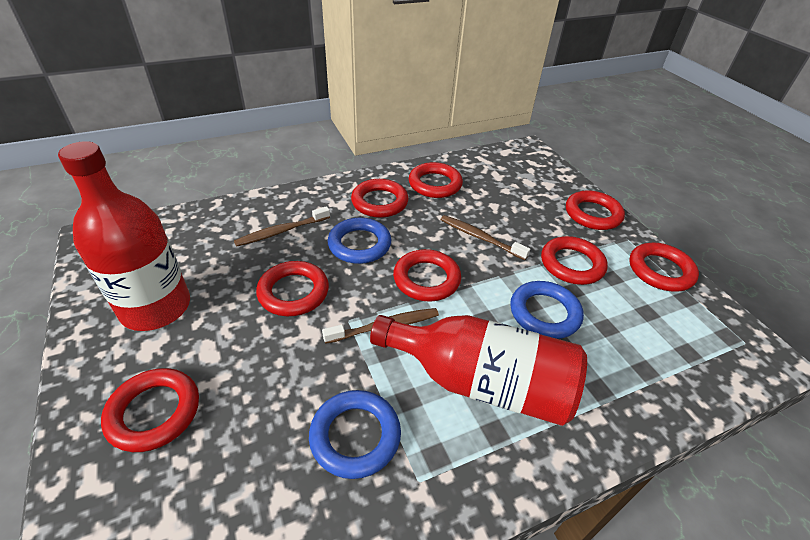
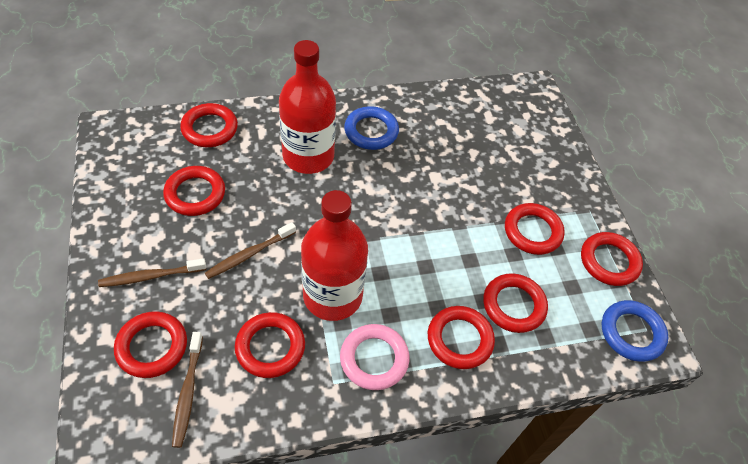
blue ring: 3 -> 2
pink ring: 0 -> 1

